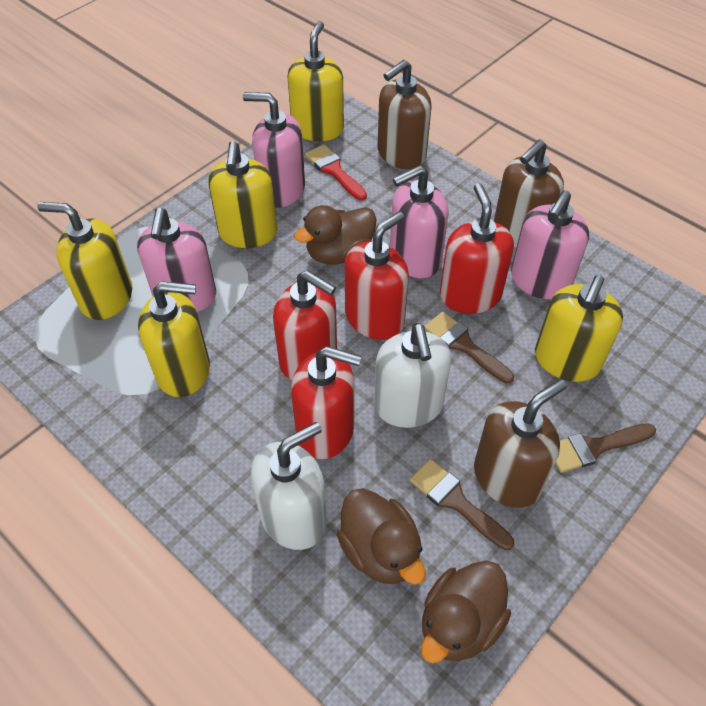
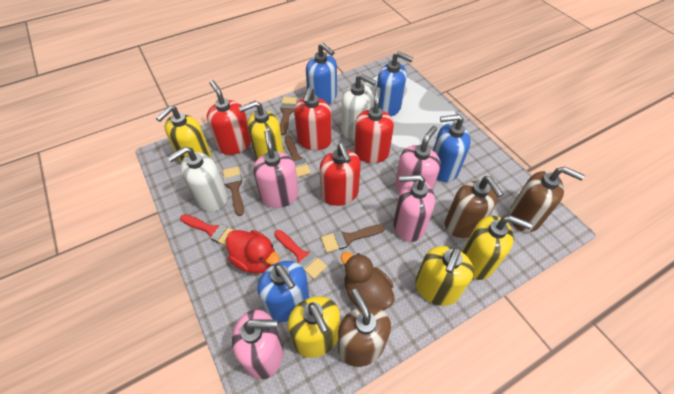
blue soap dispenser: 0 -> 4
brown brush: 3 -> 4
brown duck: 3 -> 1
red brush: 1 -> 2
red duck: 0 -> 1

